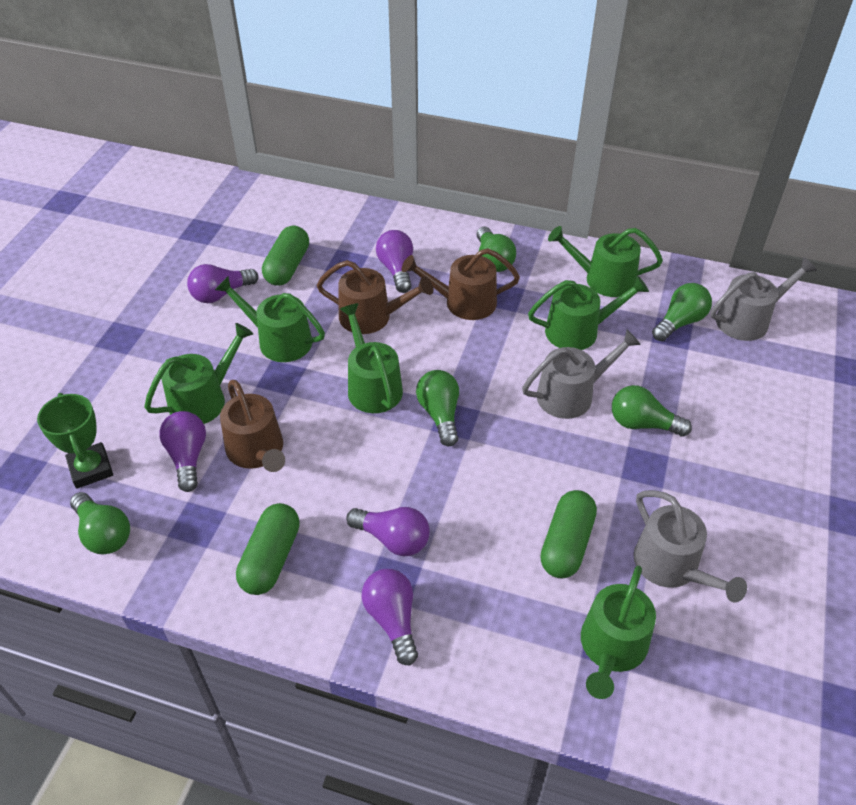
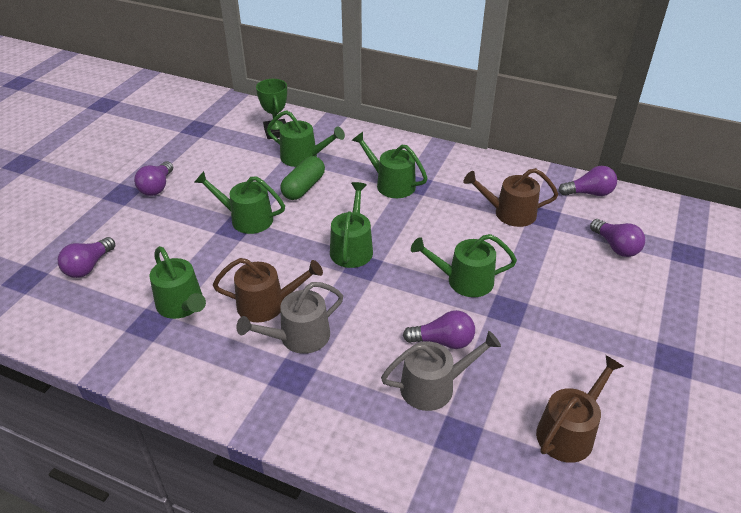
green capsule: 3 -> 1
green light bulb: 5 -> 0
grey watering can: 3 -> 2

